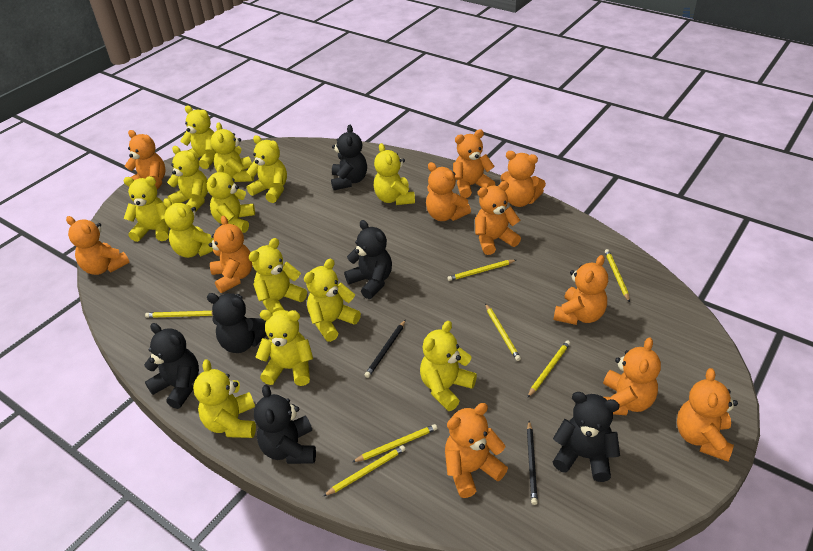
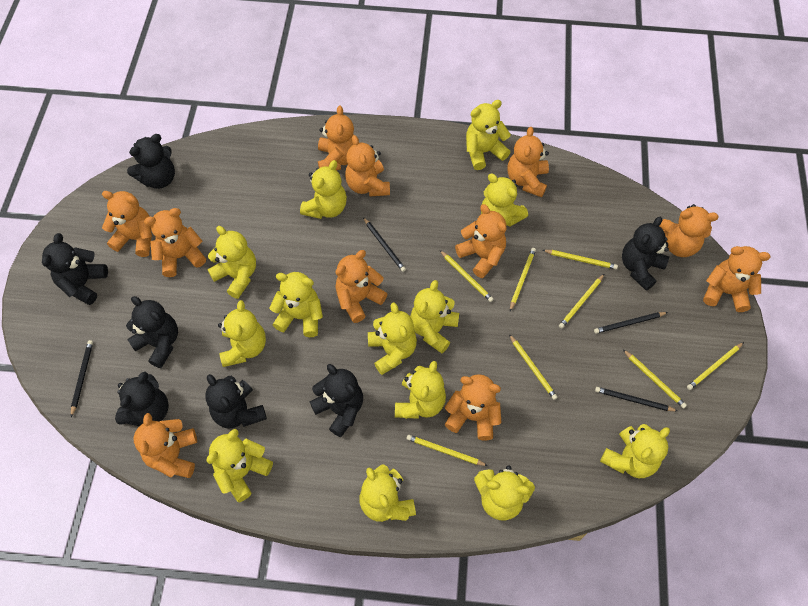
black pencil: 2 -> 4
black teddy bear: 6 -> 7
yellow pencil: 7 -> 8

